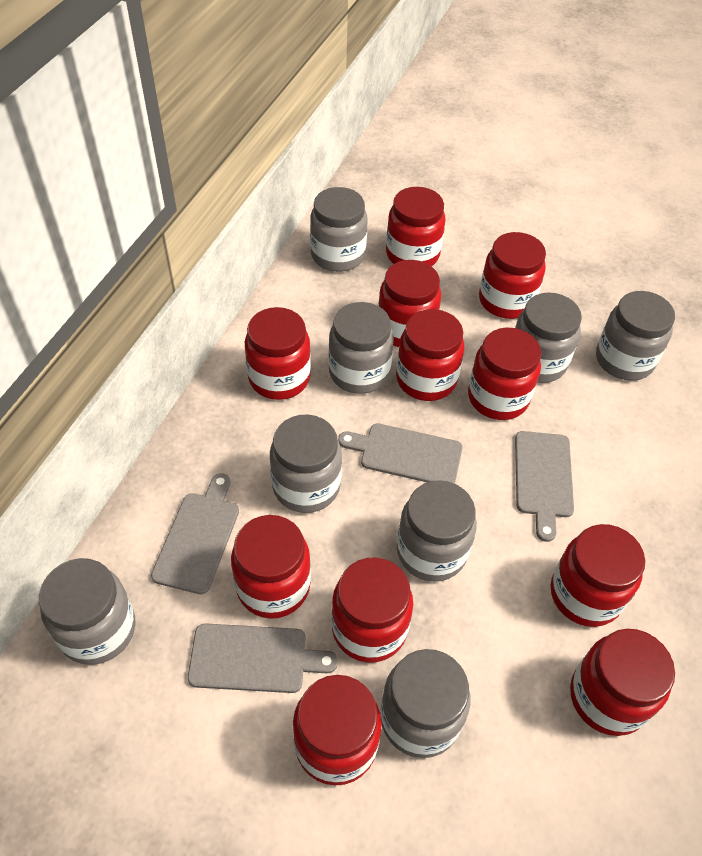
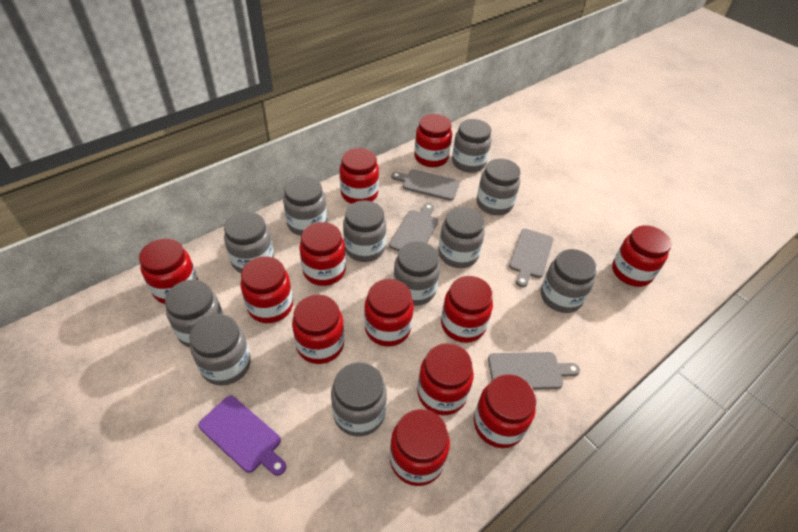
grey jar: 8 -> 11
purple cutting board: 0 -> 1
red jar: 11 -> 12

